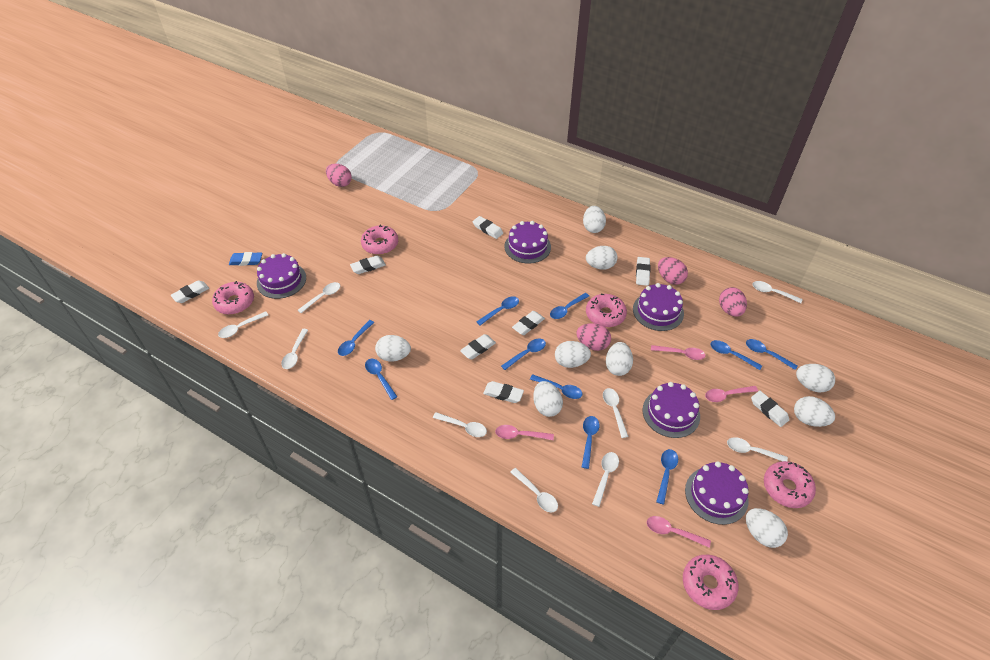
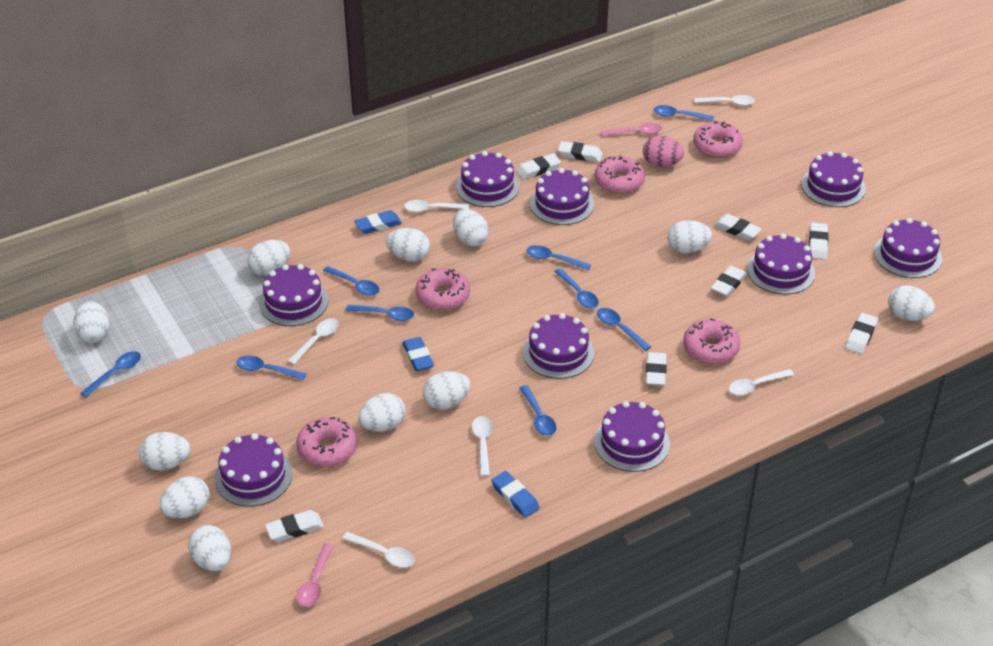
blue eraser: 1 -> 3
blue spoon: 10 -> 9
pink egg: 4 -> 1
pink spoon: 4 -> 2
purple cake: 5 -> 9
white egg: 9 -> 11
white spoon: 9 -> 6

